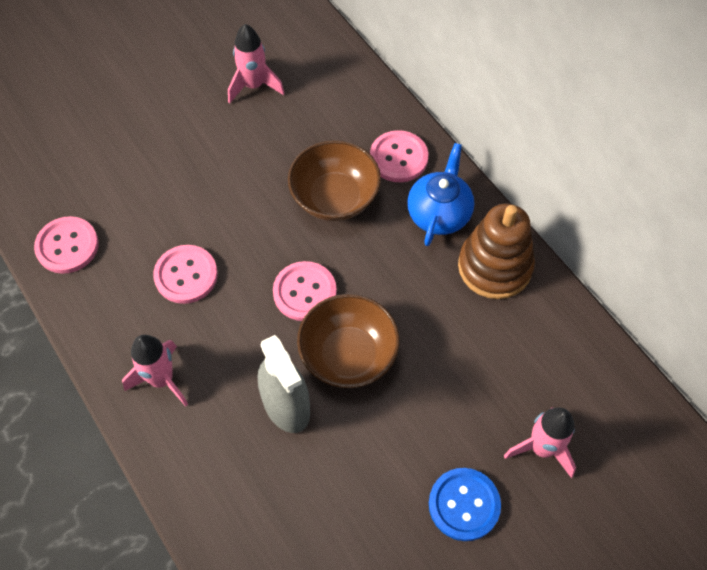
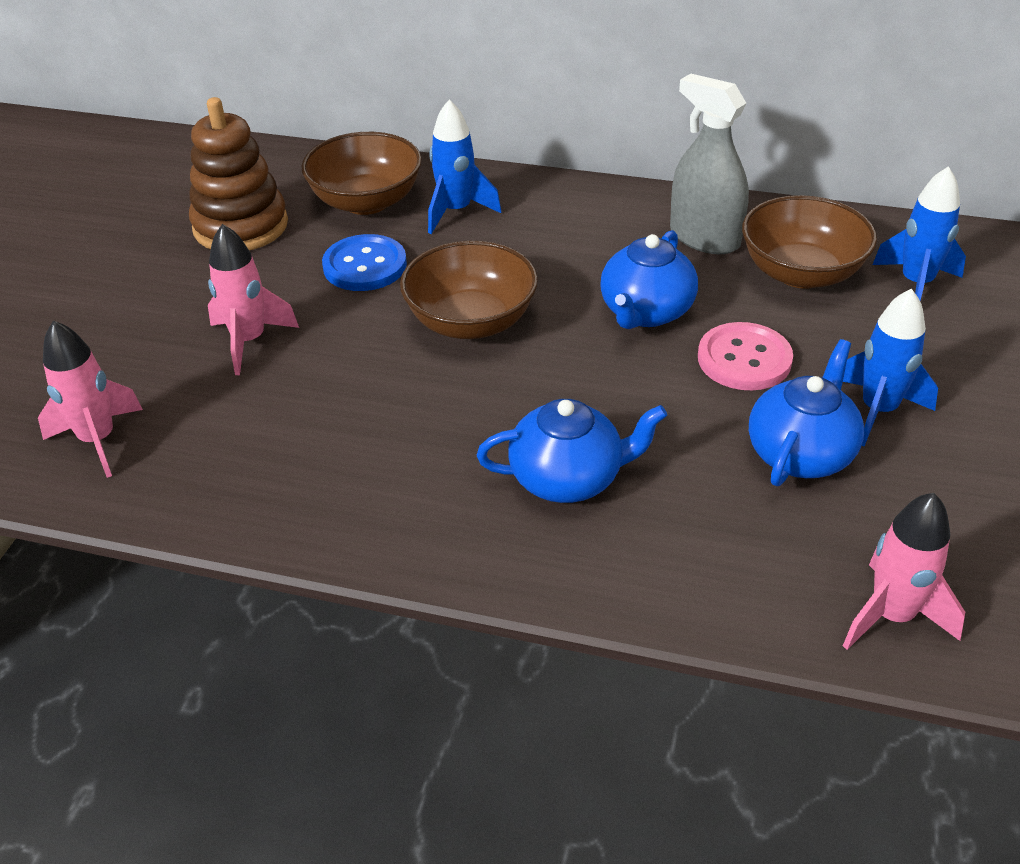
blue rocket: 0 -> 3
blue teapot: 1 -> 3
brown bowl: 2 -> 3
pink button: 4 -> 1

